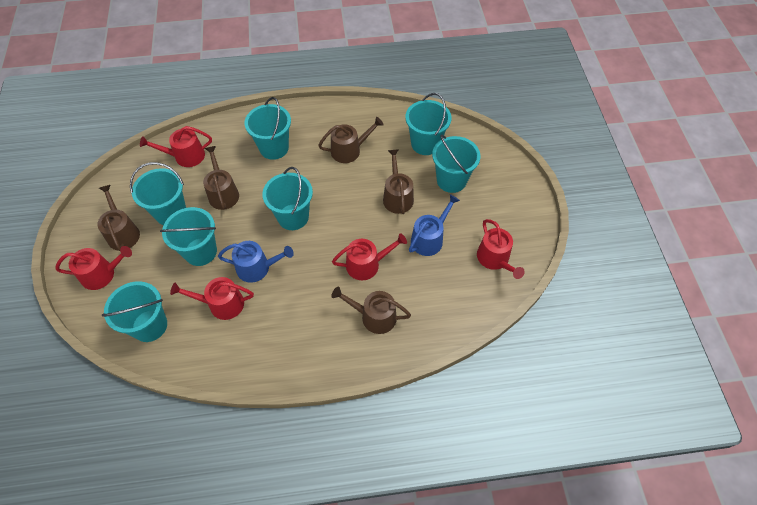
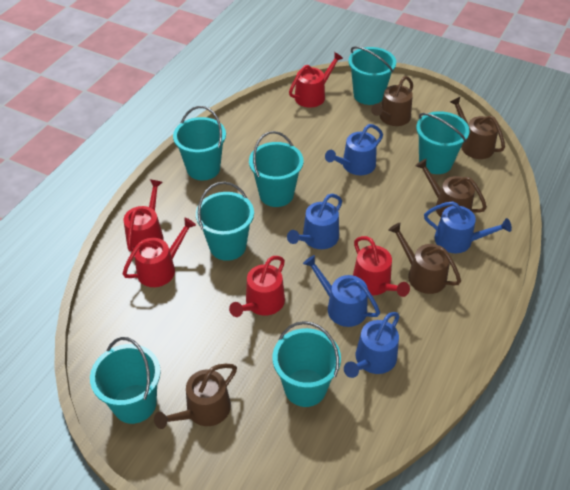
blue watering can: 2 -> 5

